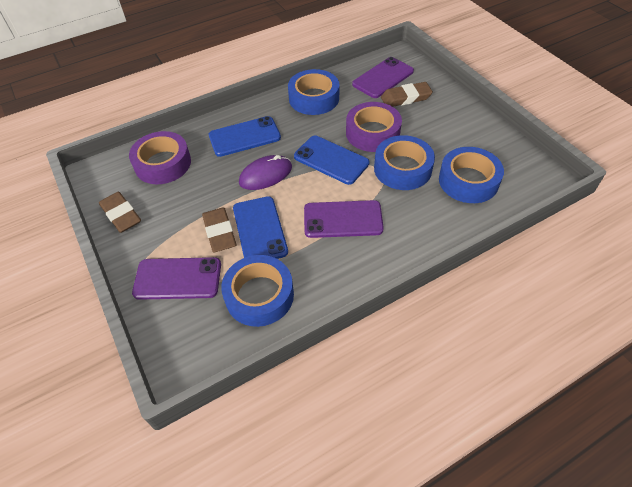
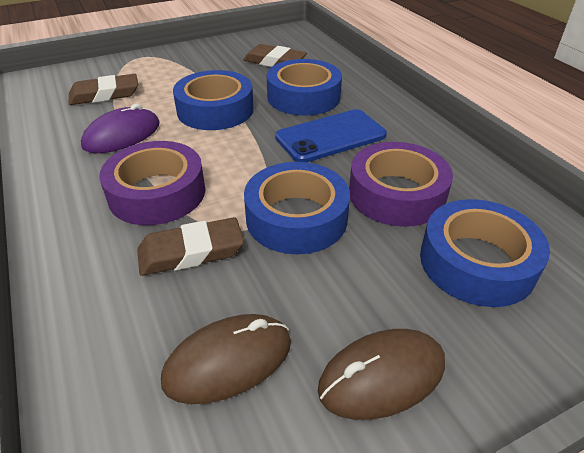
blue phone: 3 -> 1
brown mouse: 0 -> 2
purple phone: 3 -> 0

